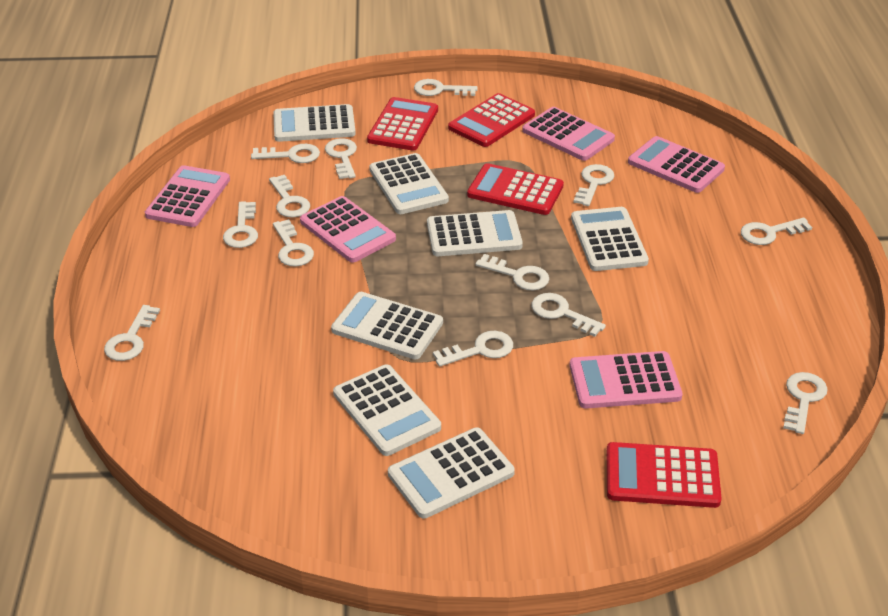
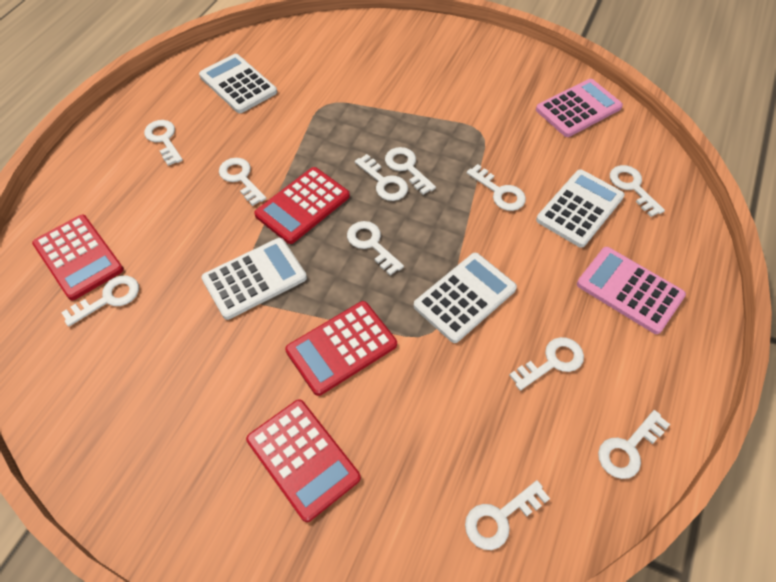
pink calculator: 5 -> 2
white calculator: 7 -> 4
white key: 13 -> 11

